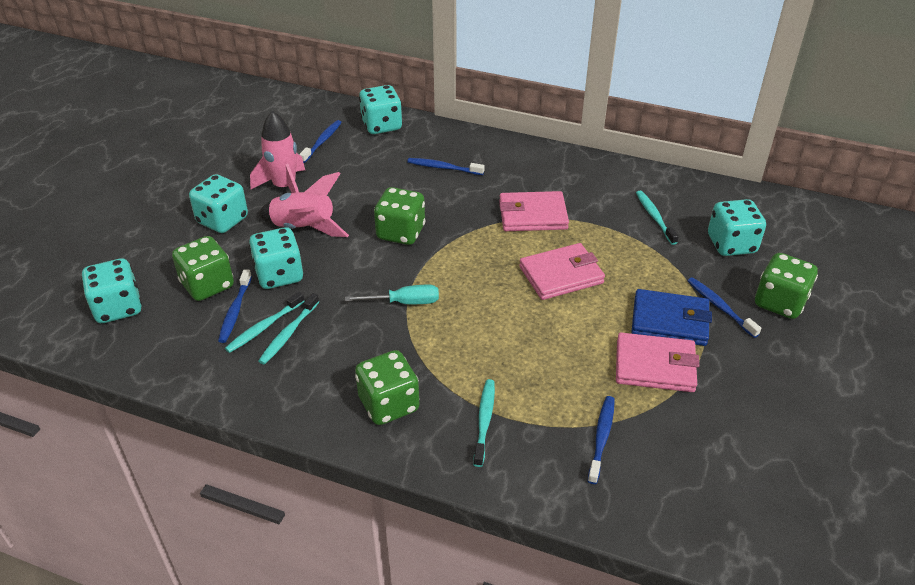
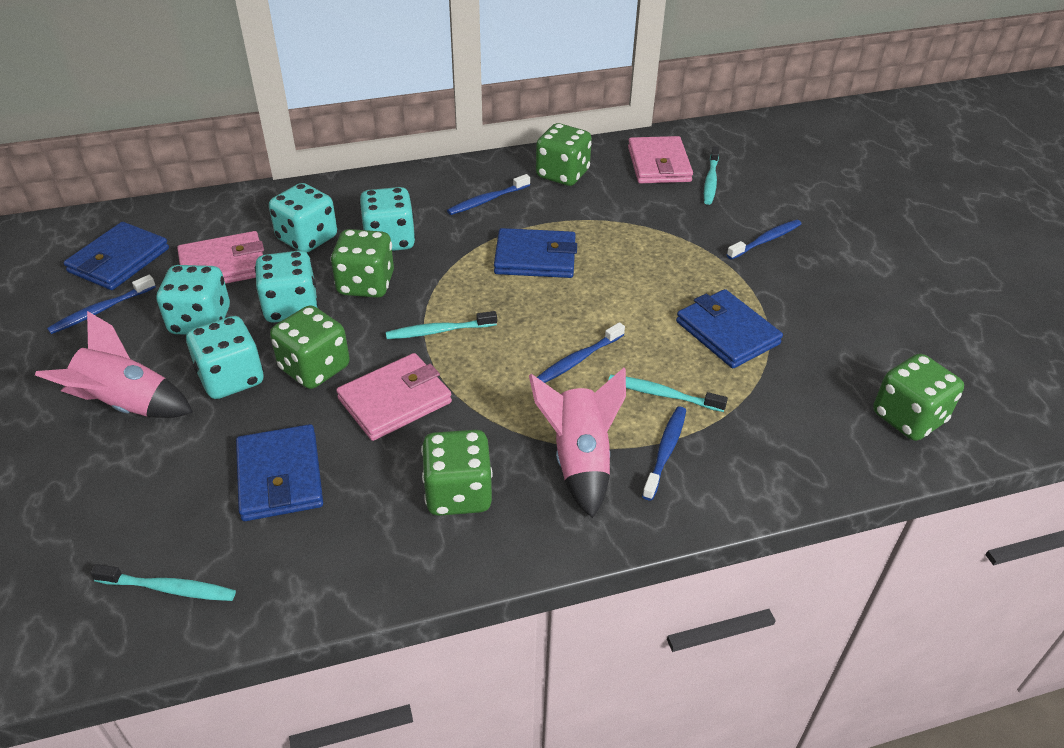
blue wallet: 1 -> 4
green dice: 4 -> 5
turquoise screwdriver: 1 -> 0

